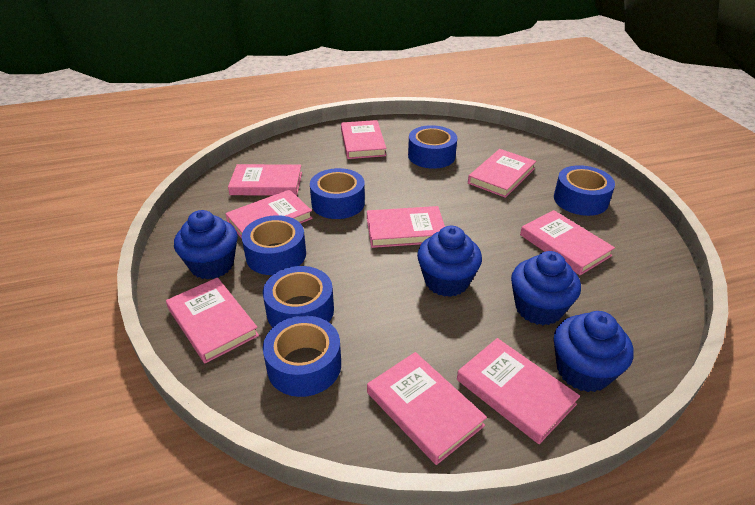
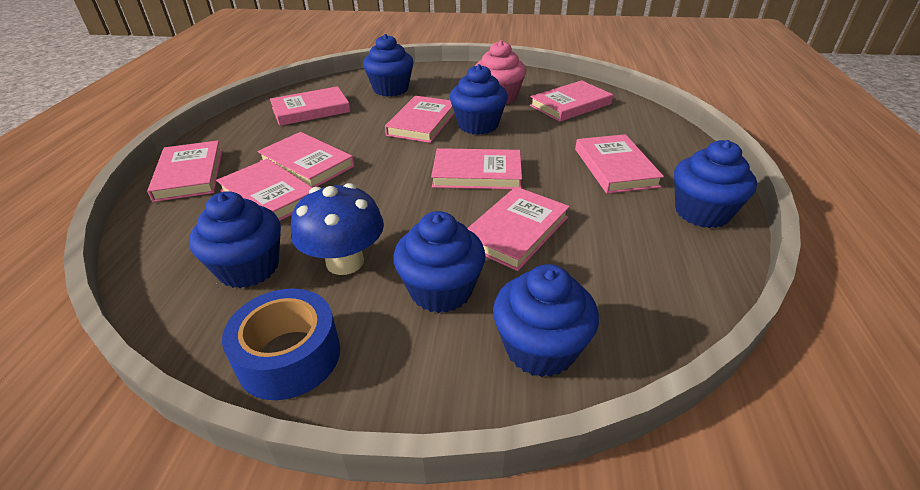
blue cupcake: 4 -> 6
blue mushroom: 0 -> 1
blue tape: 6 -> 1
pink cupcake: 0 -> 1

